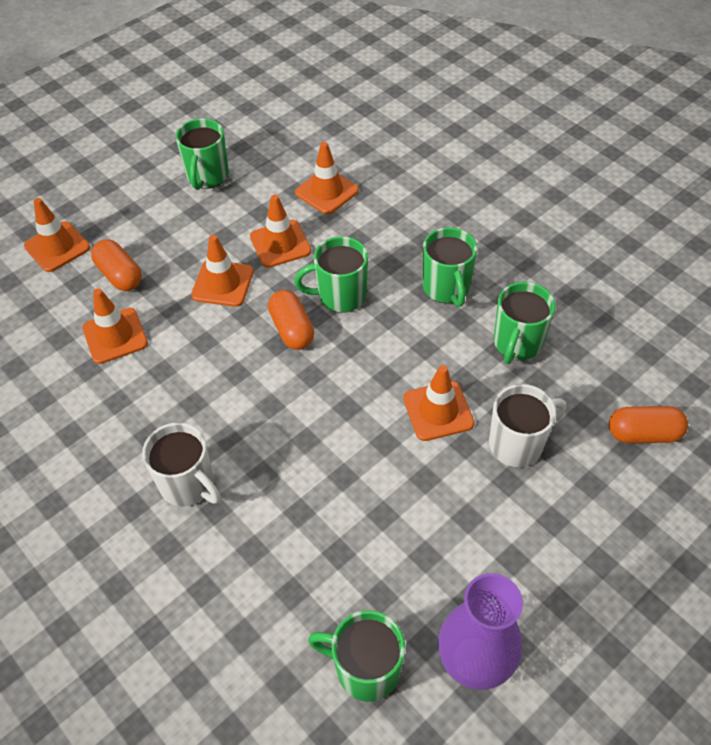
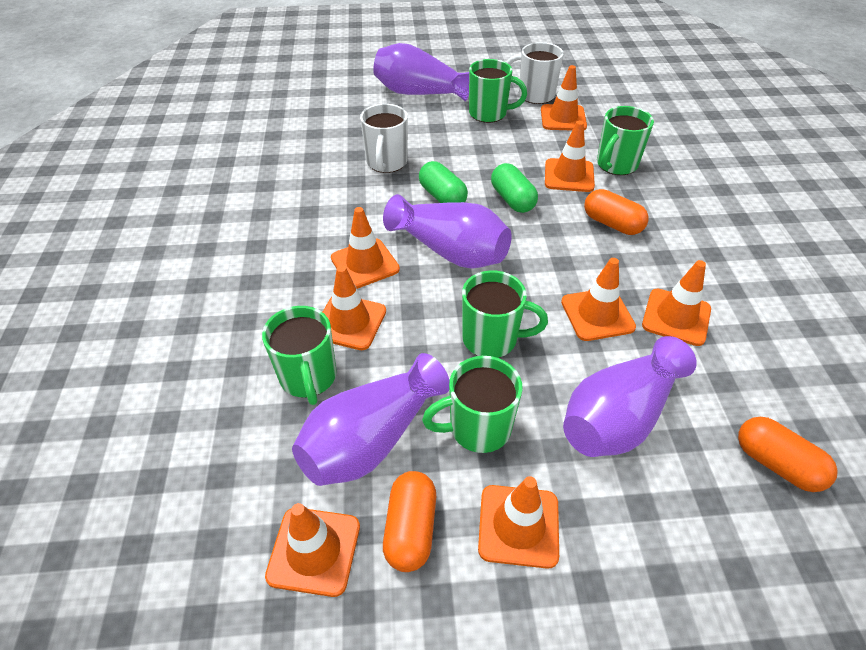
green capsule: 0 -> 2
orange traffic cone: 6 -> 8
purple vase: 1 -> 4

